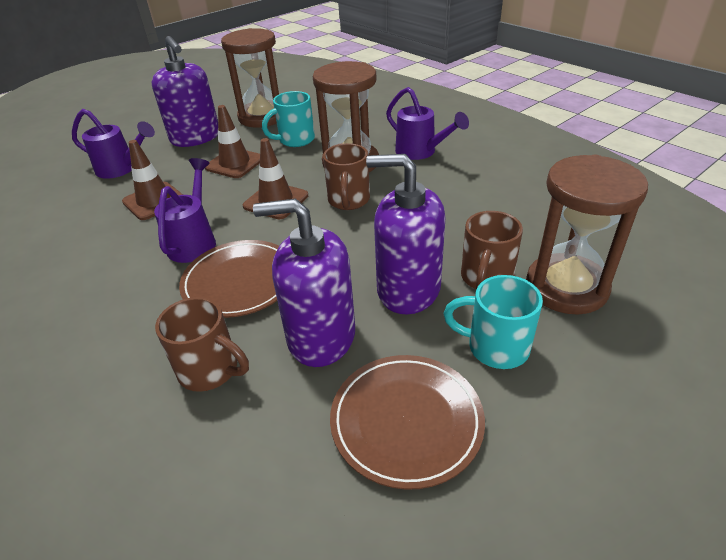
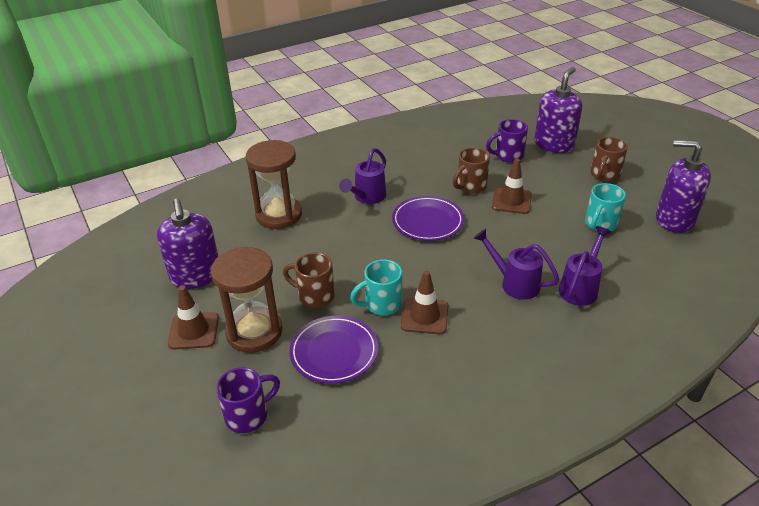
brown hourglass: 3 -> 2
brown plate: 2 -> 0
purple mug: 0 -> 2
purple plate: 0 -> 2

